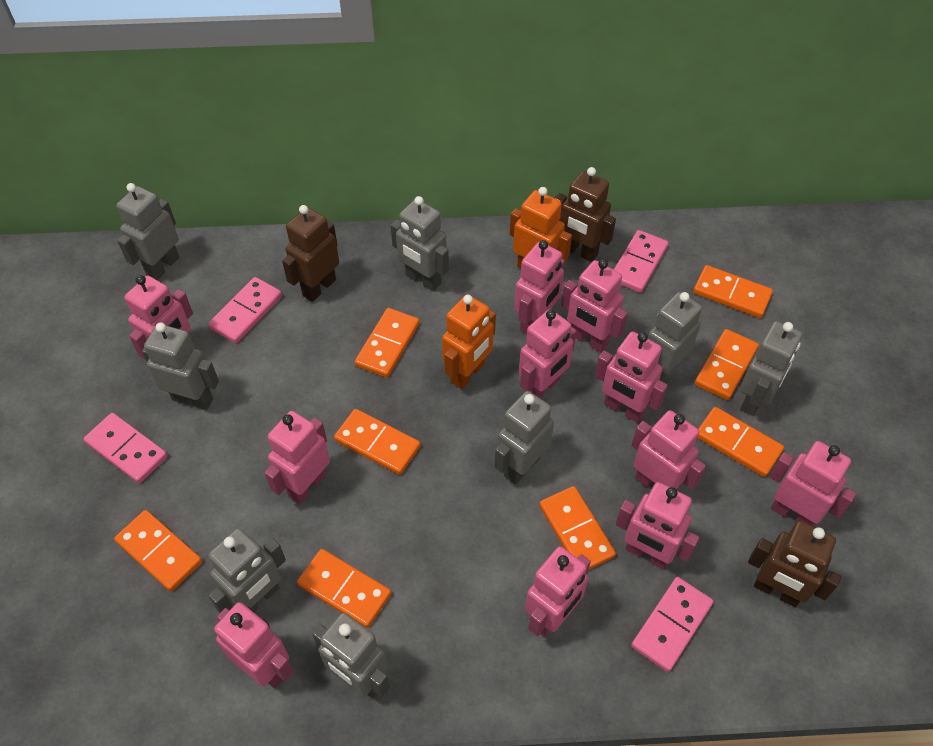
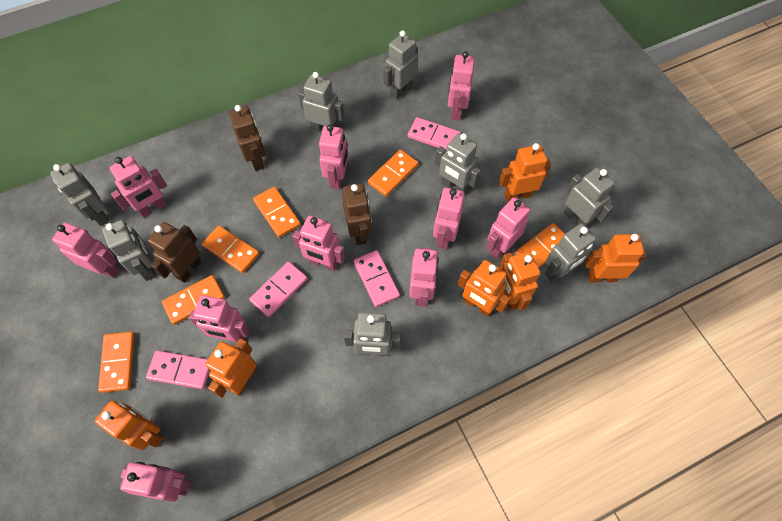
orange domino: 8 -> 6
orange robot: 2 -> 6
pink robot: 11 -> 10

